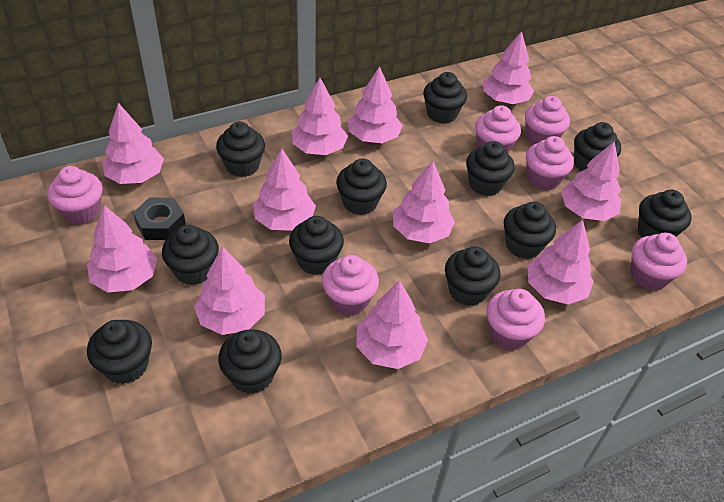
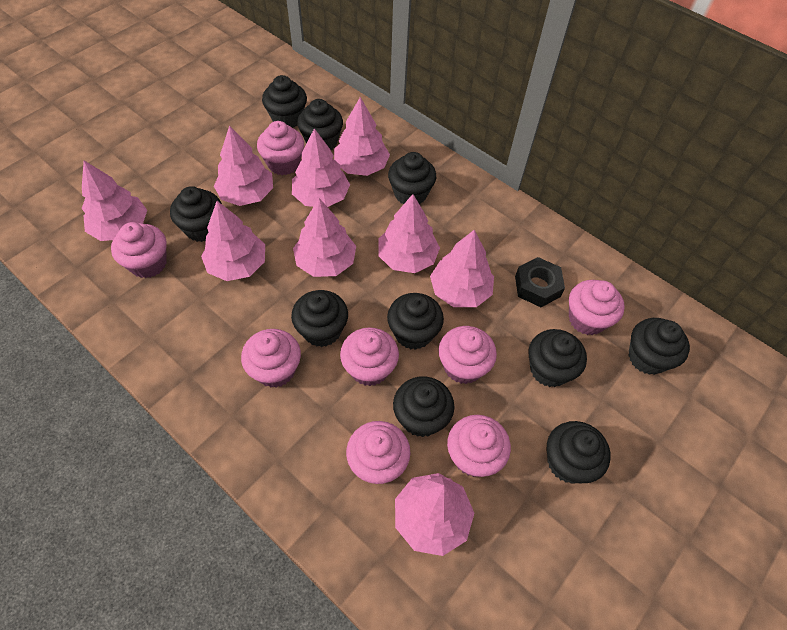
black cupcake: 12 -> 10
pink cupcake: 7 -> 8
pink tree: 11 -> 9

